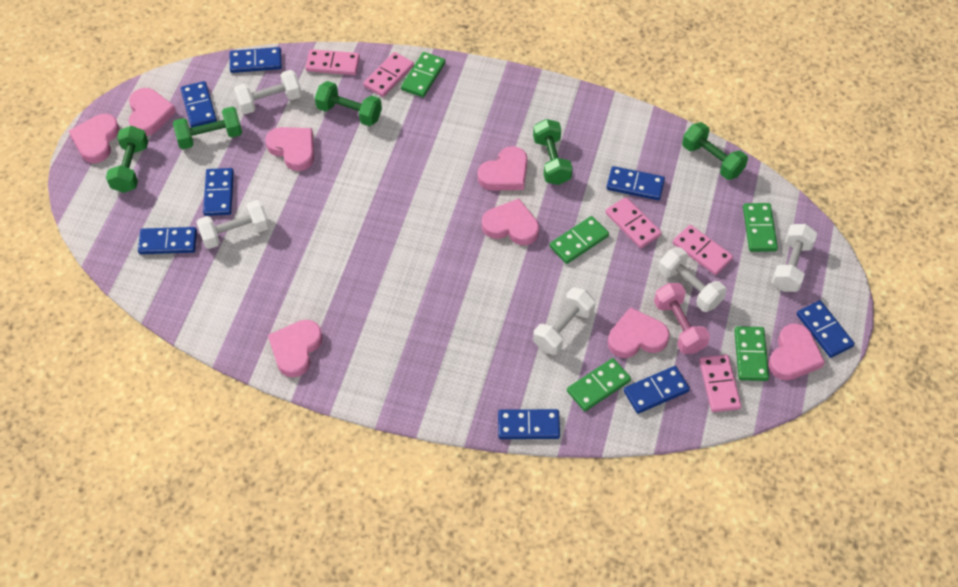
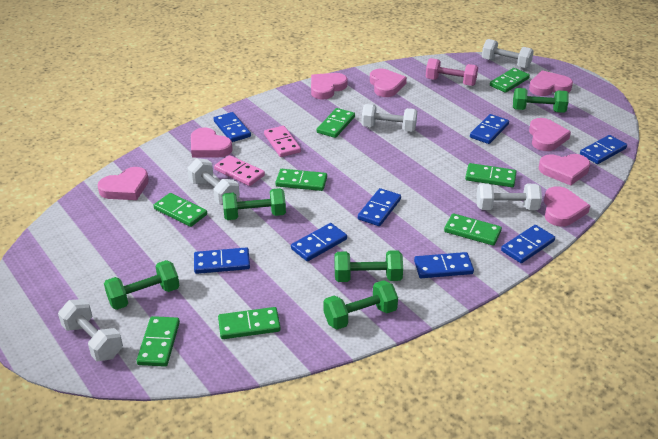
green domino: 5 -> 8
pink domino: 5 -> 2

